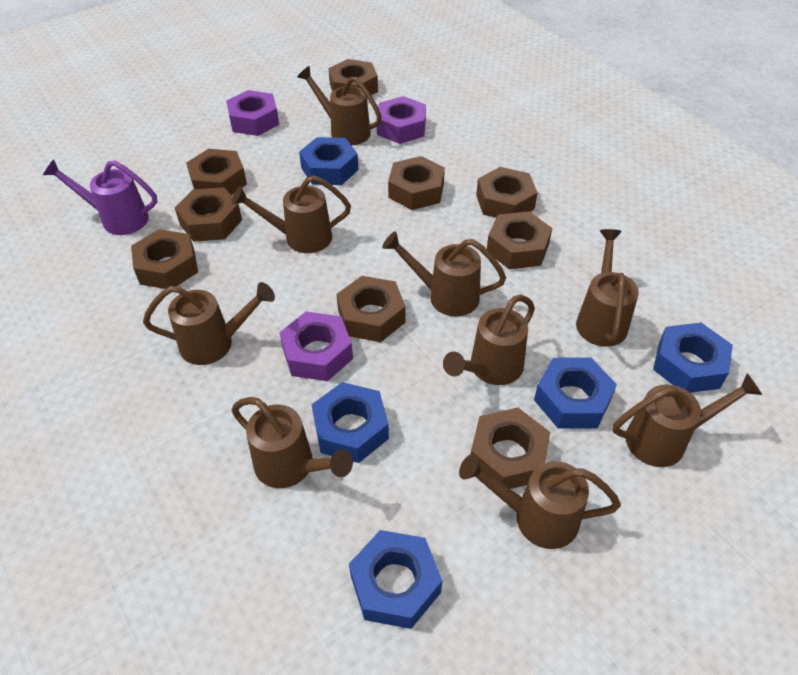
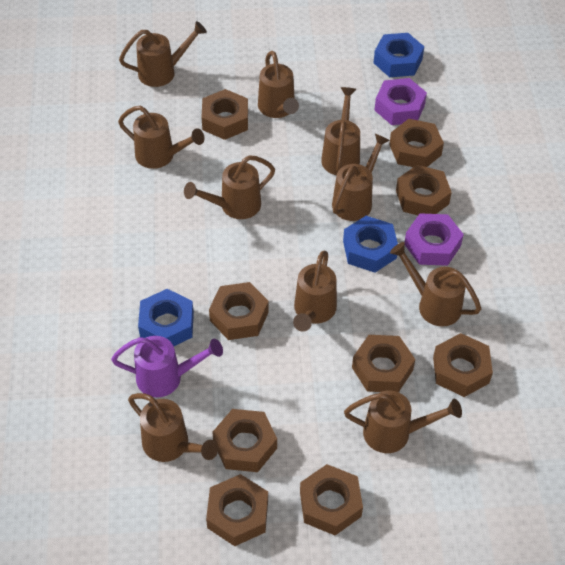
blue nut: 5 -> 3
brown watering can: 9 -> 10
purple nut: 3 -> 2

